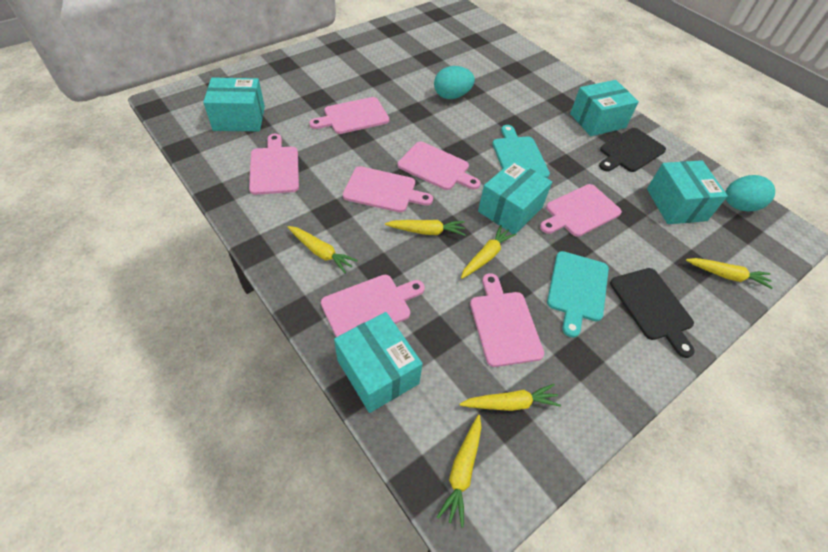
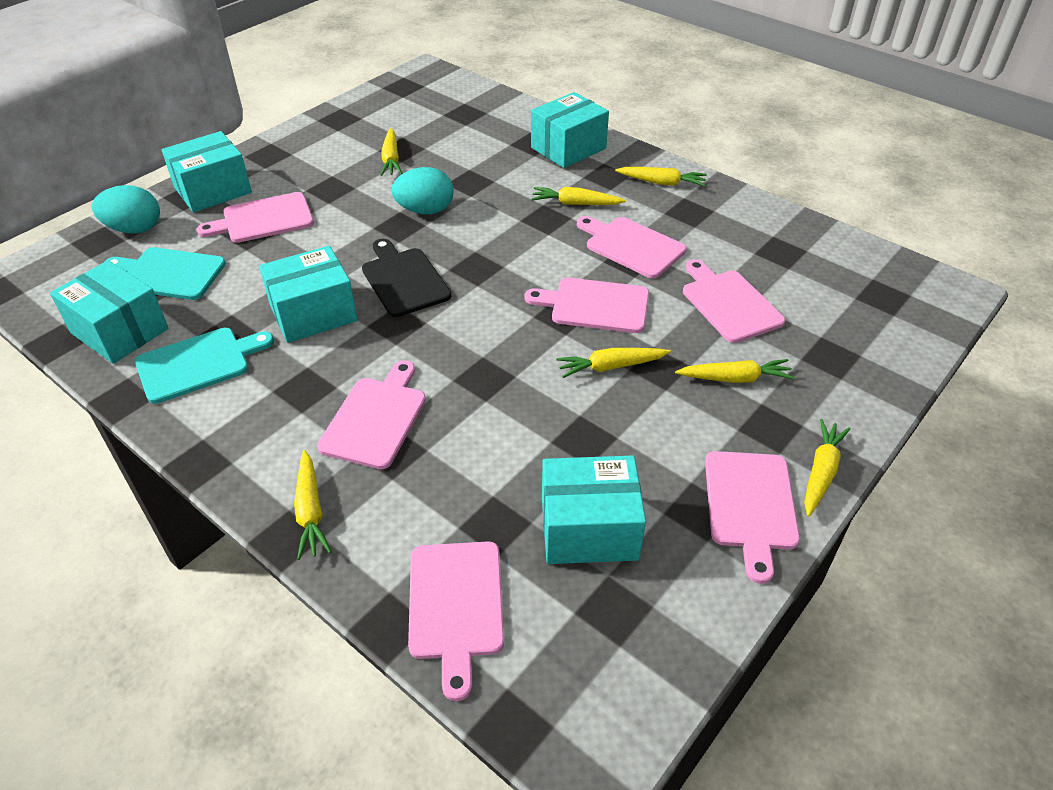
black cutting board: 2 -> 1
yellow carrot: 6 -> 7

